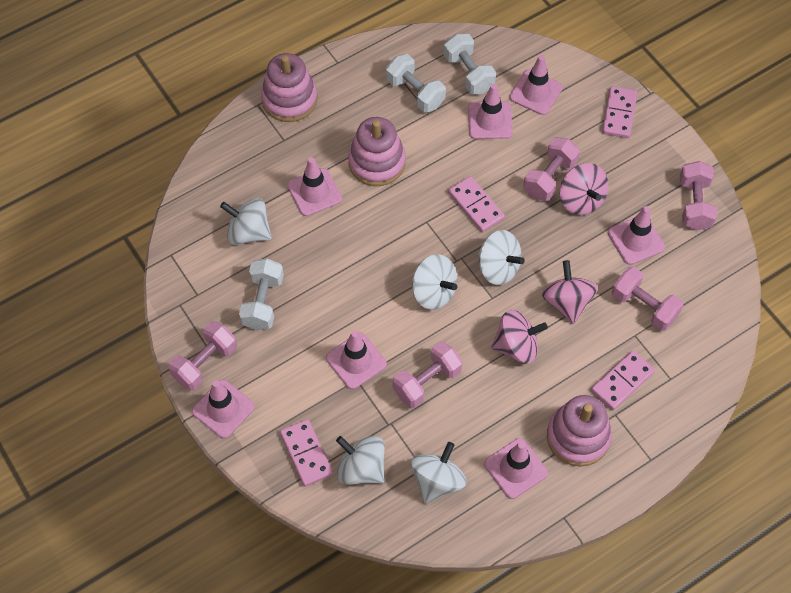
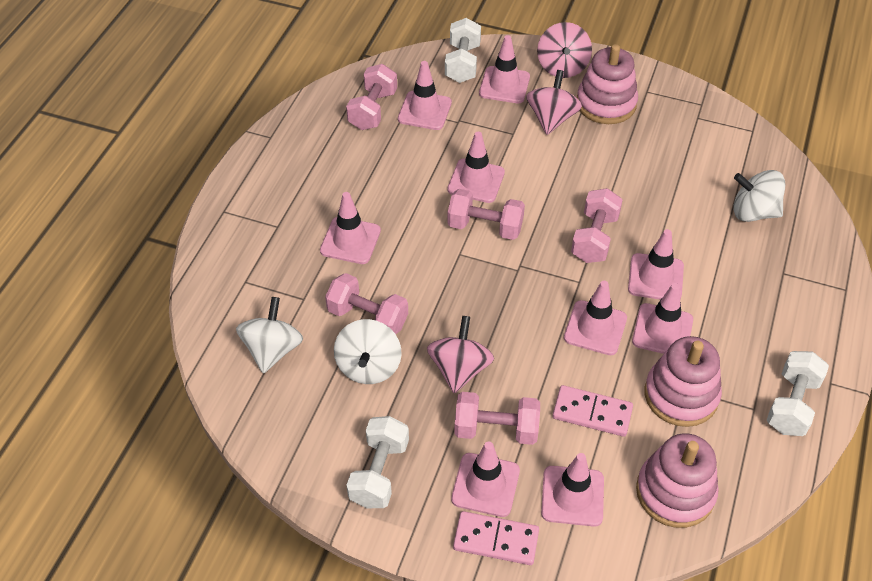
pink domino: 4 -> 2
pink traffic cone: 7 -> 9
white spinning top: 5 -> 3

